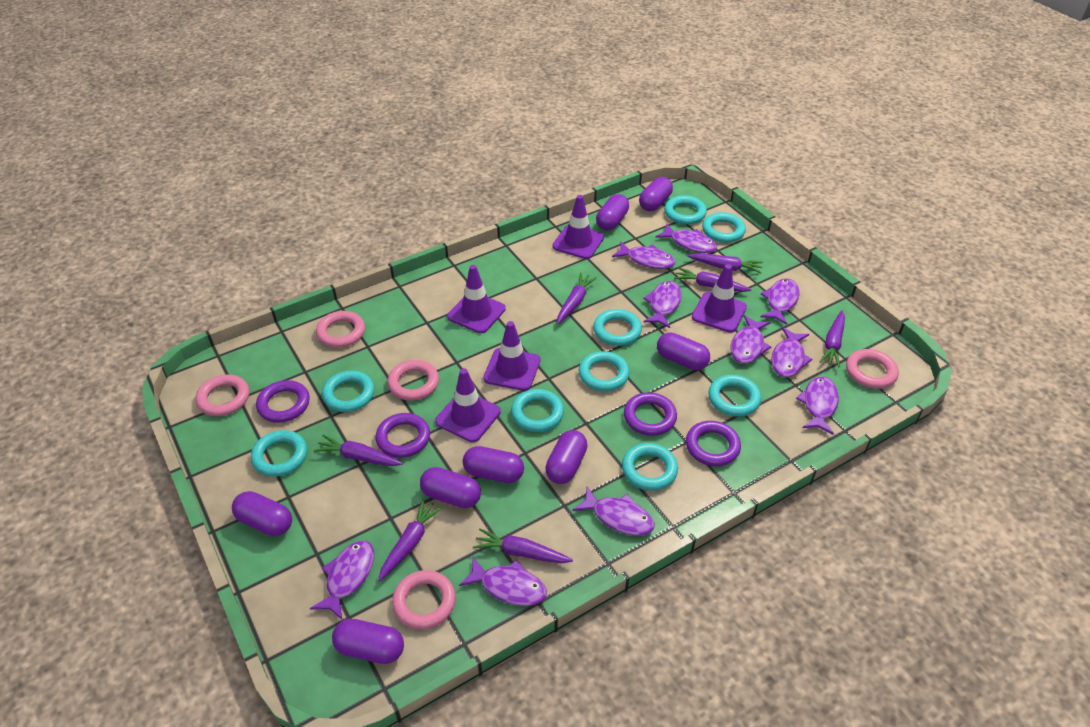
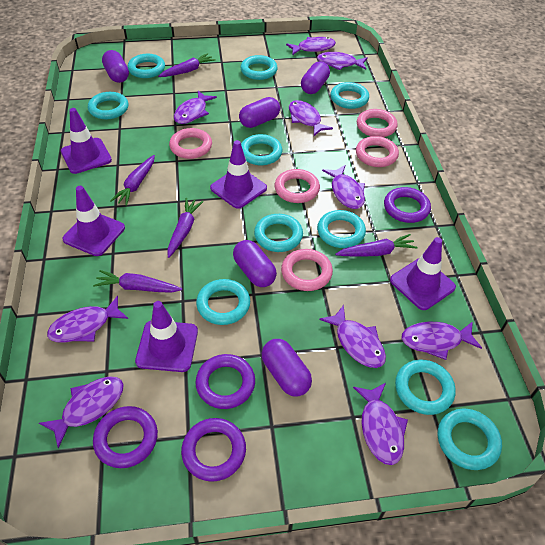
purple capsule: 8 -> 5
purple carrot: 7 -> 5
turquoise ring: 9 -> 10

